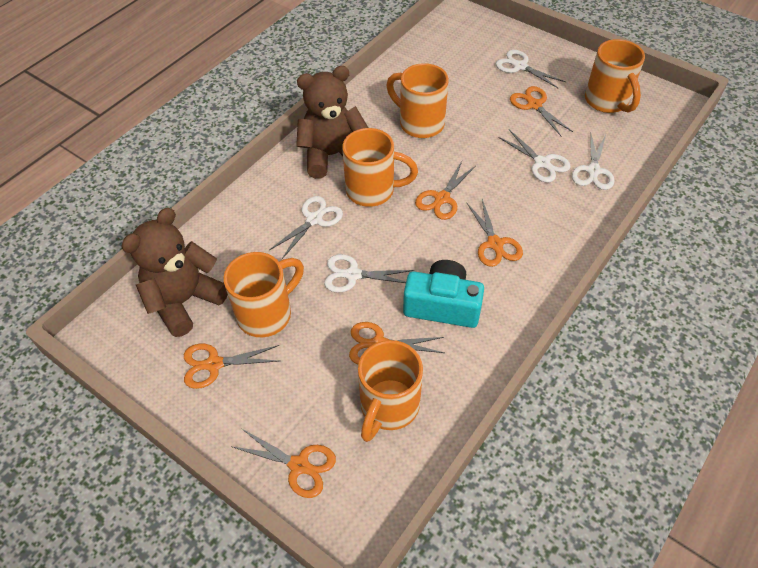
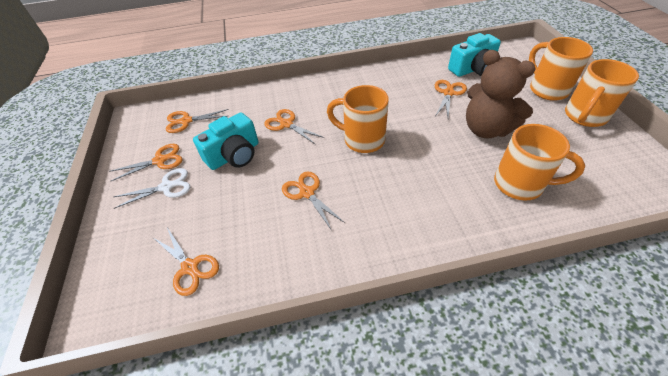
brown teddy bear: 2 -> 1
orange mug: 5 -> 4
turquoise camera: 1 -> 2
white scissors: 5 -> 1

